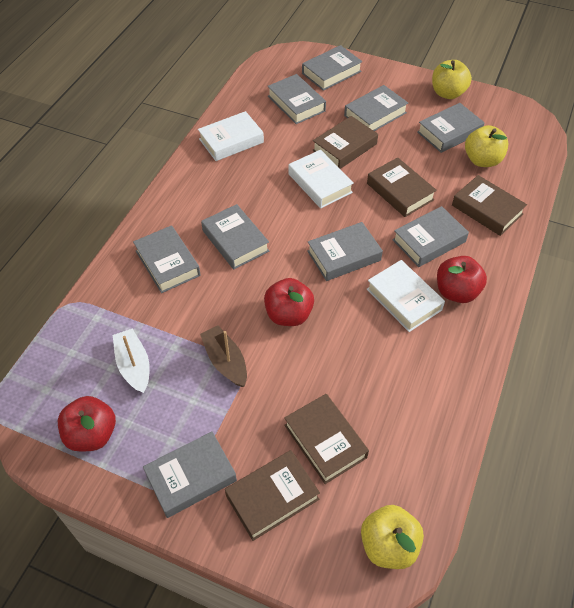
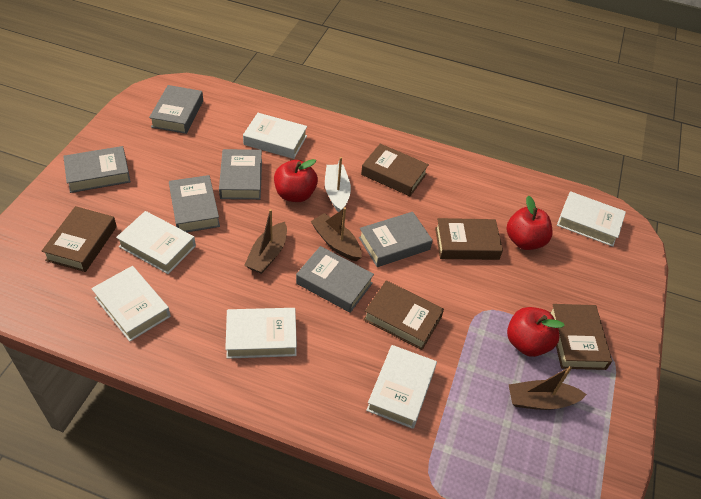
brown boat: 1 -> 3
grey book: 9 -> 6
white book: 3 -> 6
yellow apple: 3 -> 0

